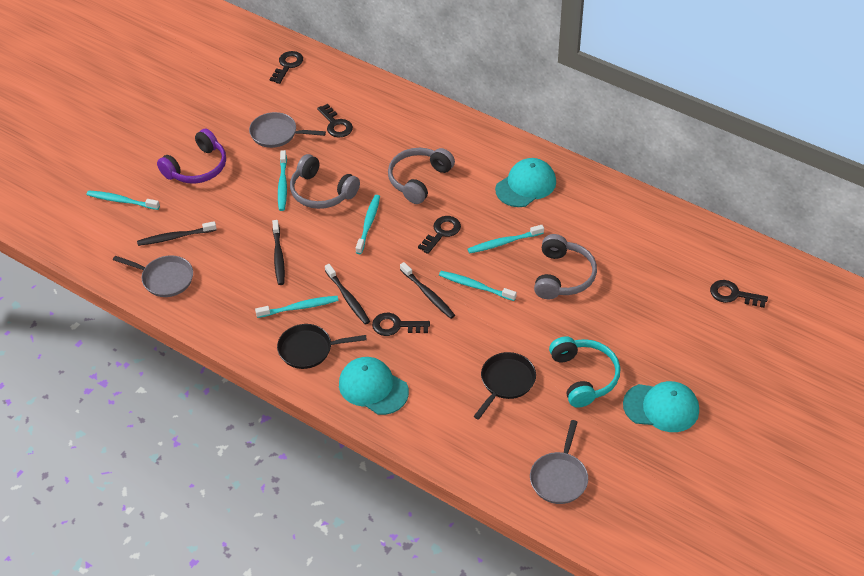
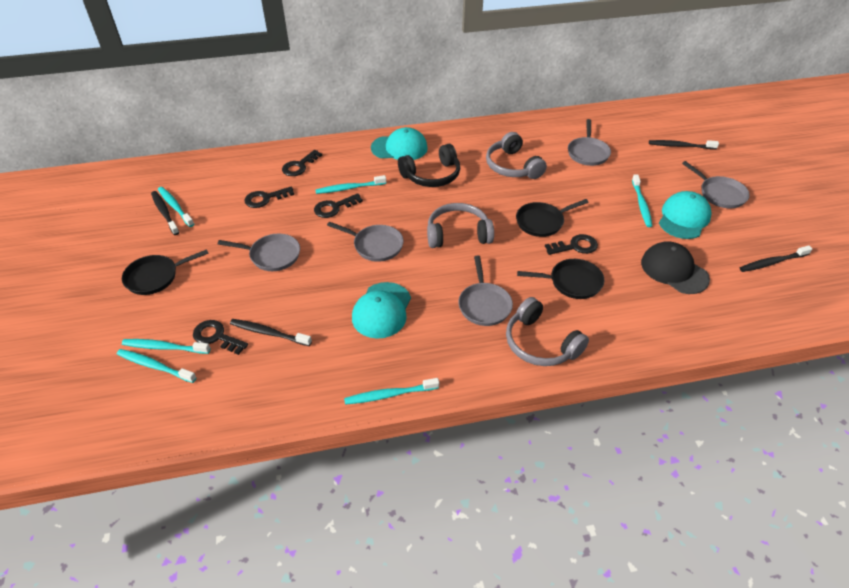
black cap: 0 -> 1
black headphones: 0 -> 1
black pan: 2 -> 3
grey pan: 3 -> 5
purple headphones: 1 -> 0
turquoise headphones: 1 -> 0

